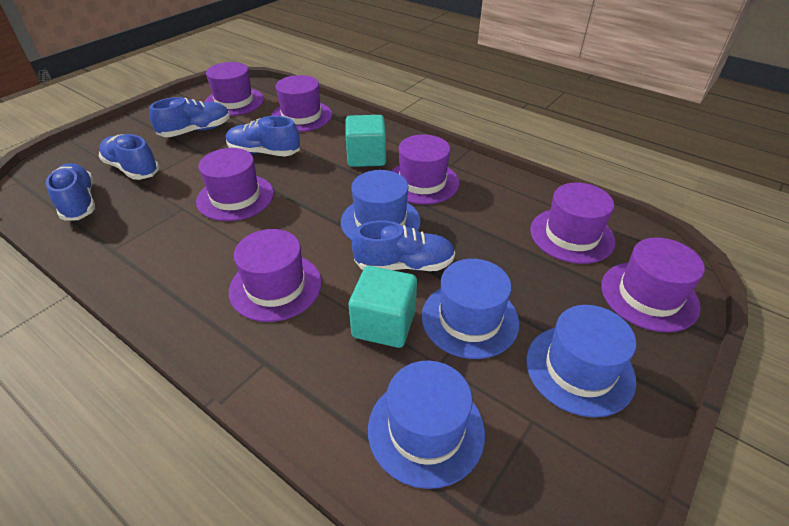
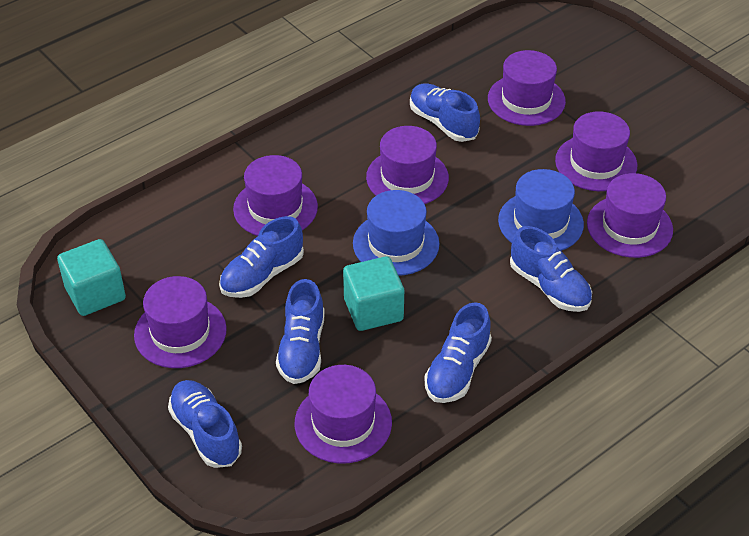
blue hat: 4 -> 2
blue shoe: 5 -> 6

